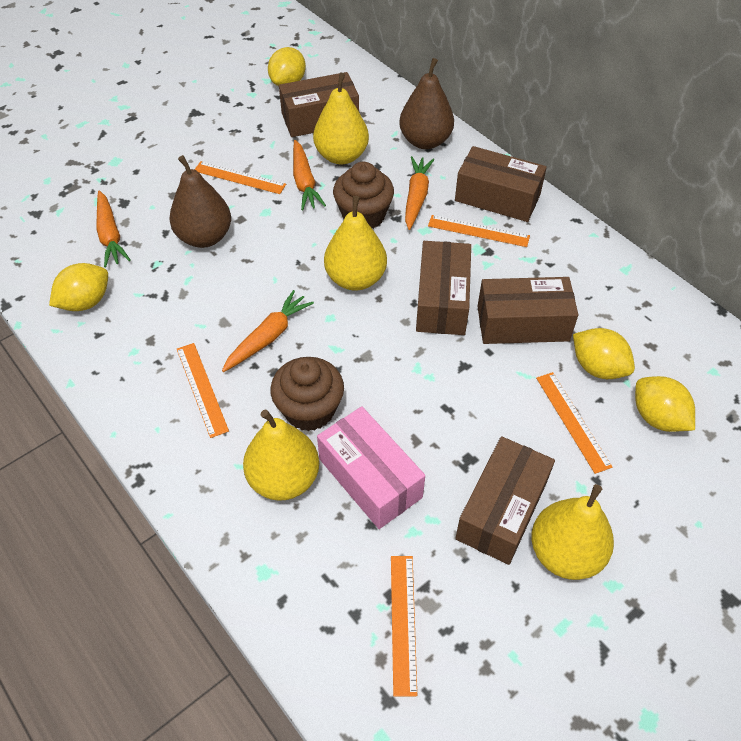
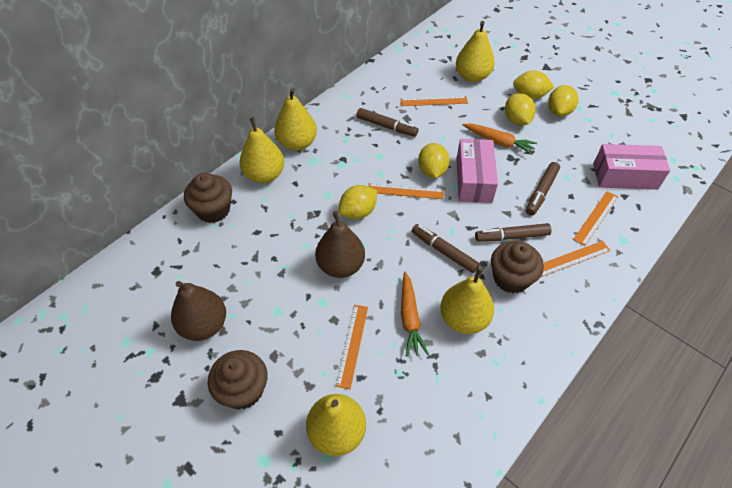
brown box: 5 -> 0
brown cupcake: 2 -> 3
brown marker: 0 -> 4
orange carrot: 4 -> 2
pink box: 1 -> 2
yellow lemon: 4 -> 5
yellow pear: 4 -> 5

